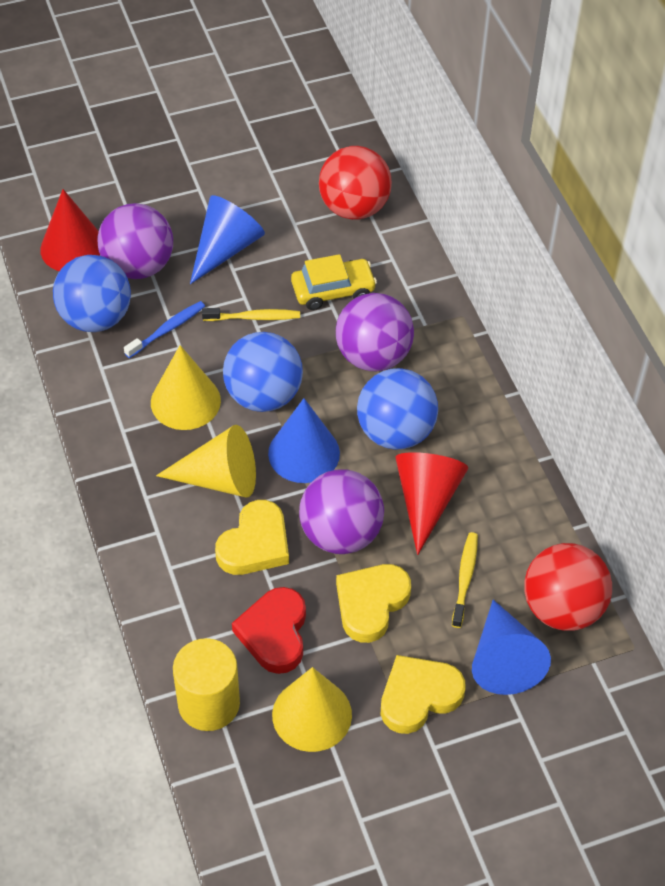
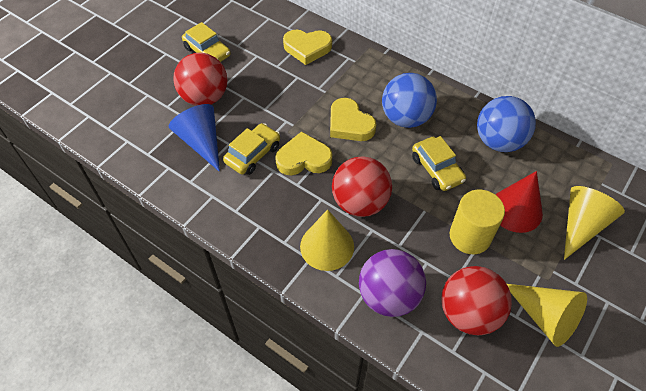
blue ball: 3 -> 2
blue cone: 3 -> 1
blue toothbrush: 1 -> 0
purple ball: 3 -> 1
red ball: 2 -> 3
red cone: 2 -> 1
red heart: 1 -> 0
yellow car: 1 -> 3
yellow toothbrush: 2 -> 0

